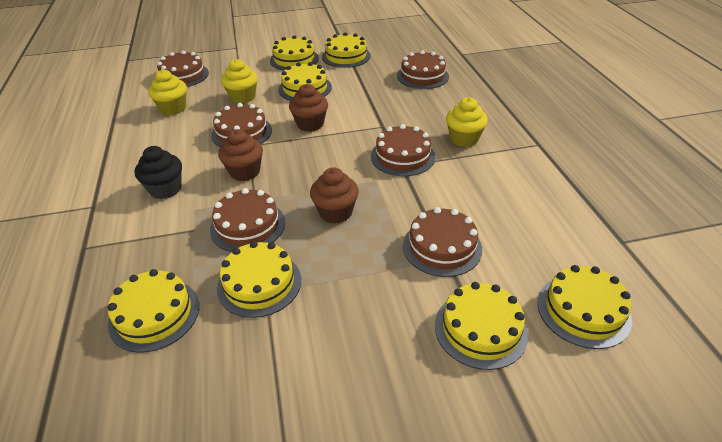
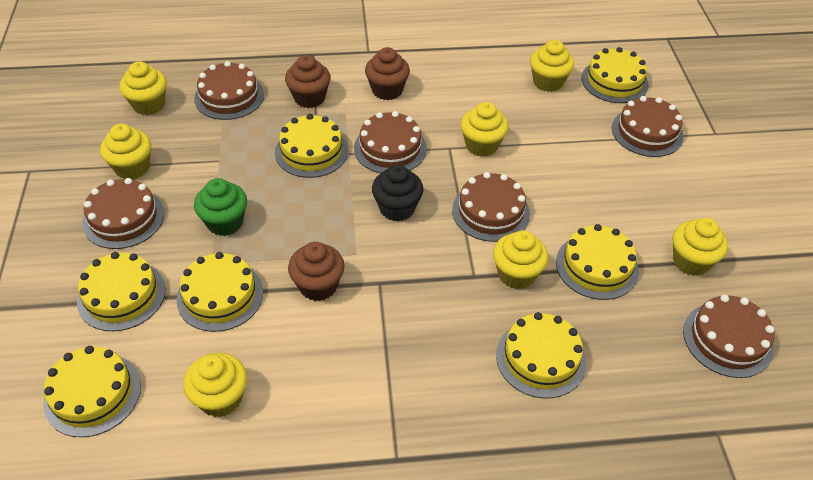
green cupcake: 0 -> 1
yellow cupcake: 3 -> 7

